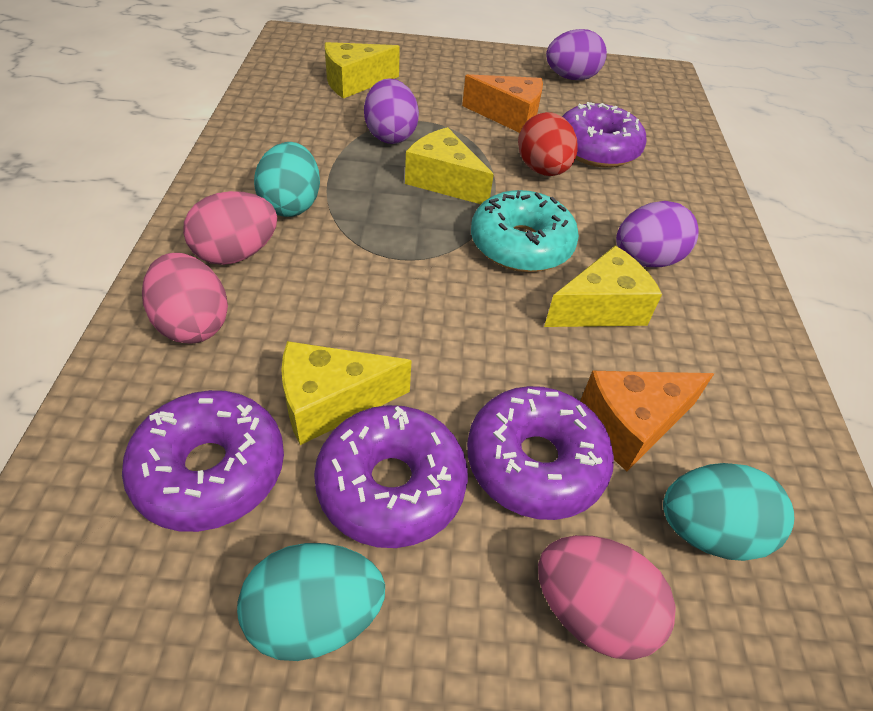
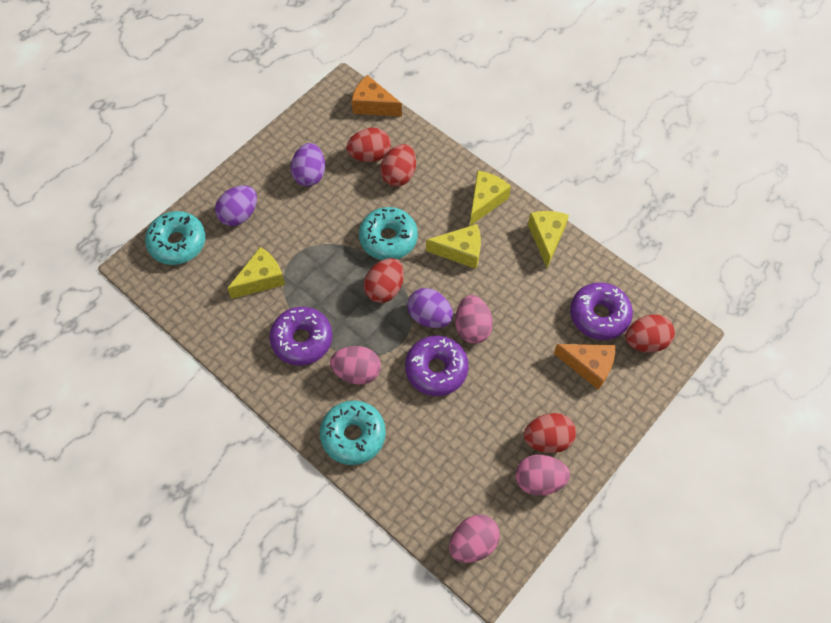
pink egg: 3 -> 4
purple donut: 4 -> 3
red egg: 1 -> 5
turquoise donut: 1 -> 3
turquoise egg: 3 -> 0

